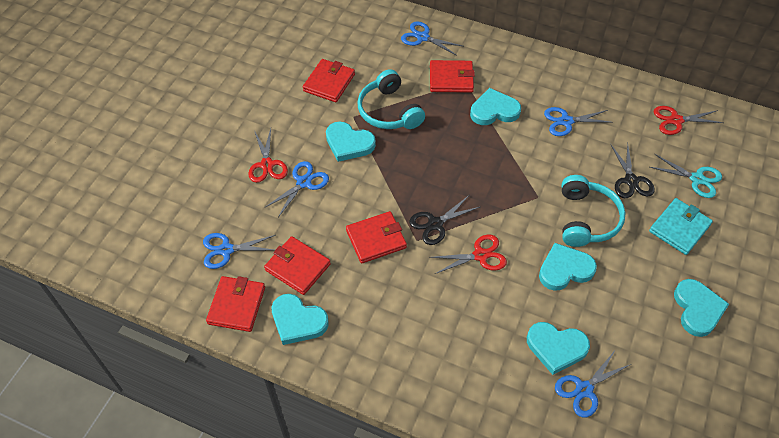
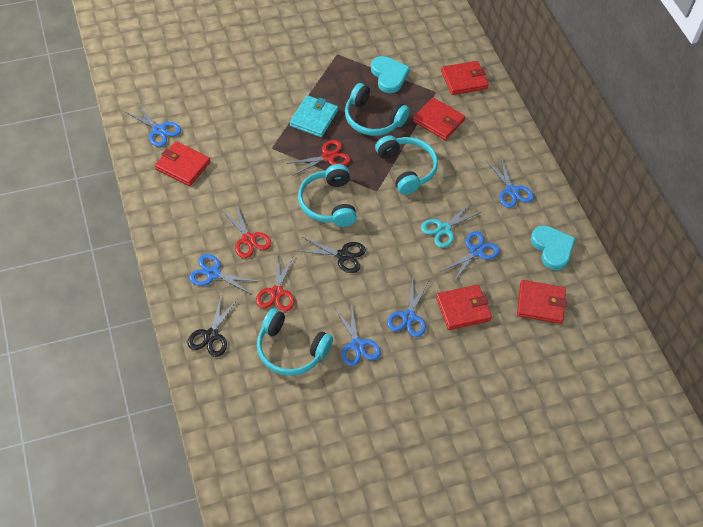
blue scissors: 5 -> 6
turquoise headphones: 2 -> 4
turquoise heart: 6 -> 2

